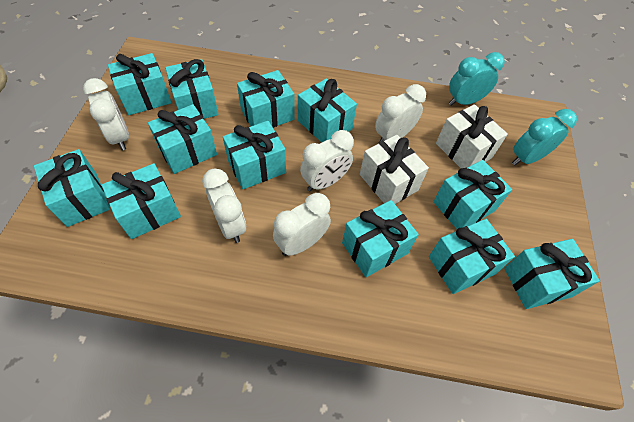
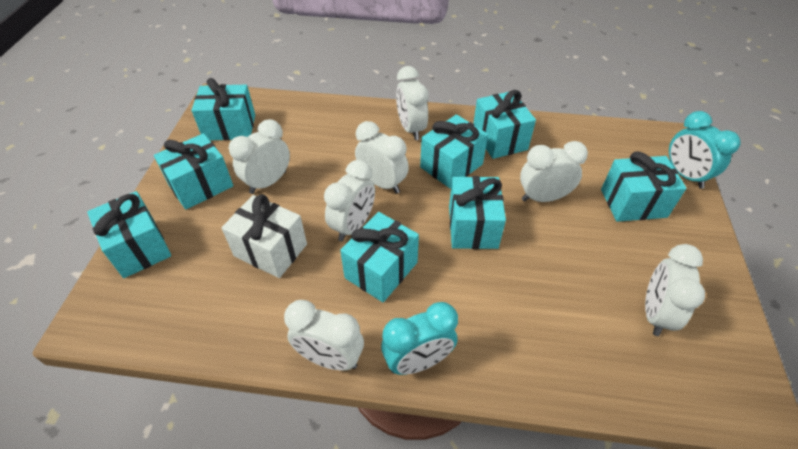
turquoise gift: 12 -> 8
white clock: 5 -> 7
white gift: 2 -> 1

